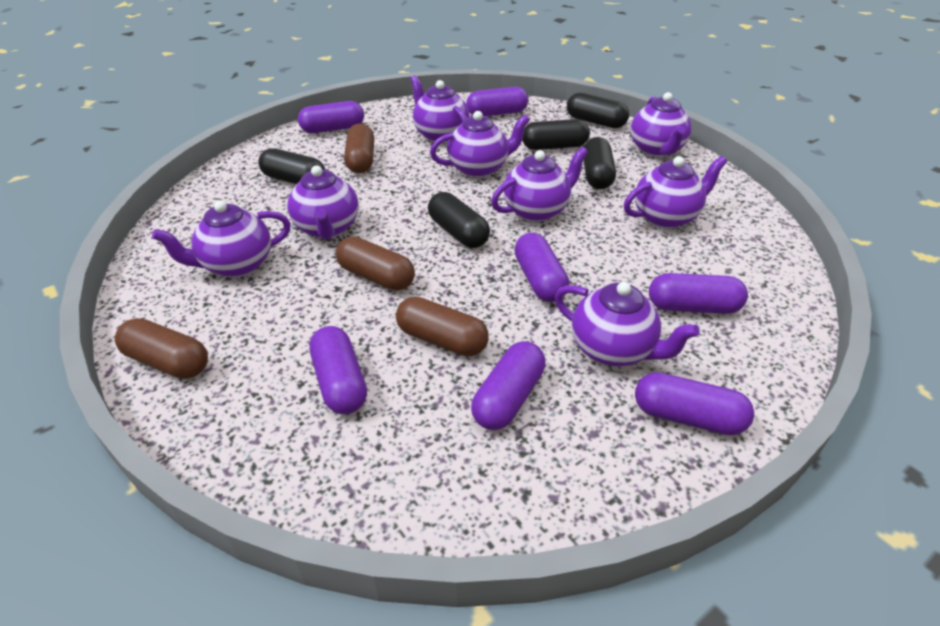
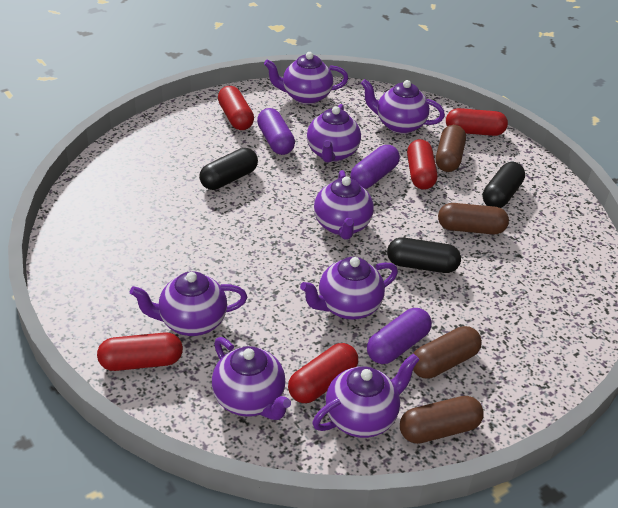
black capsule: 5 -> 3
purple capsule: 7 -> 3
red capsule: 0 -> 5

